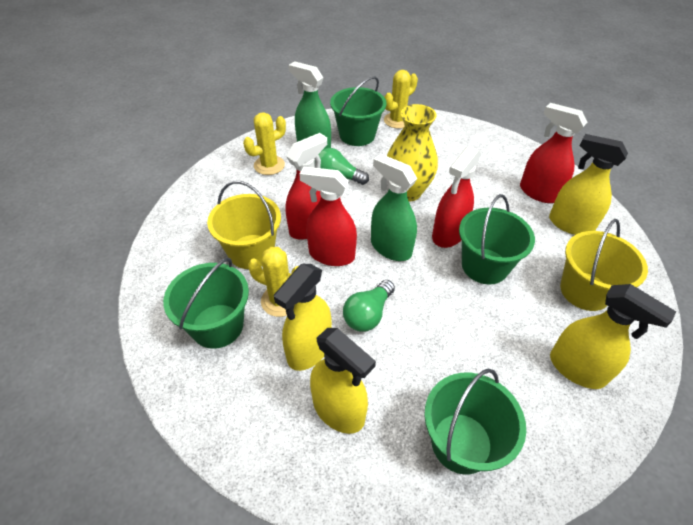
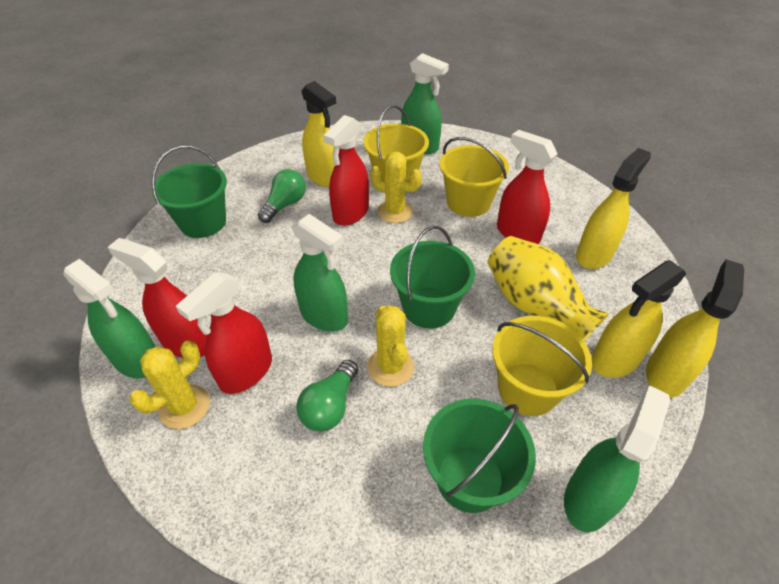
green bucket: 4 -> 3
green spray bottle: 2 -> 4
yellow bucket: 2 -> 3

